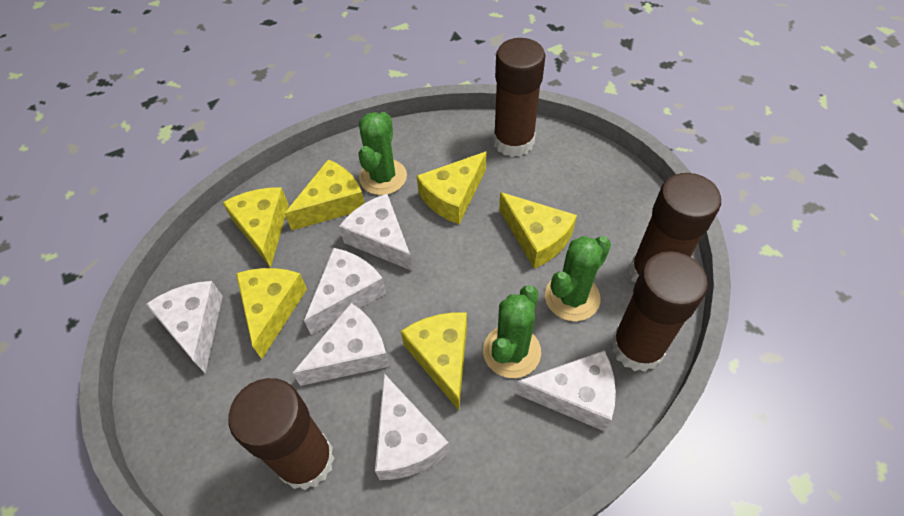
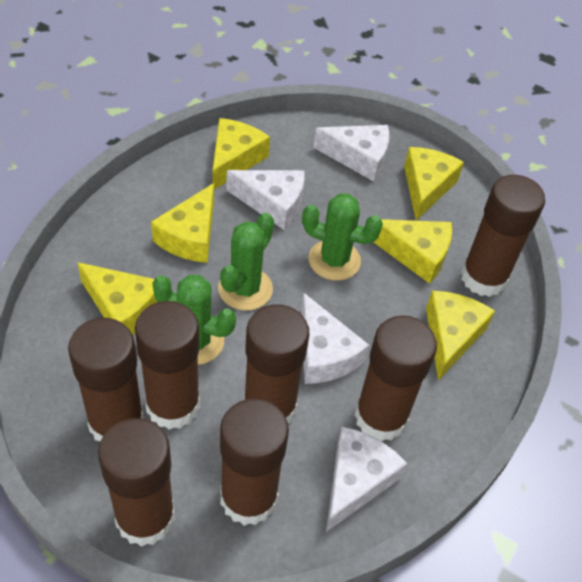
brown glue stick: 4 -> 7
white cheese: 6 -> 4

